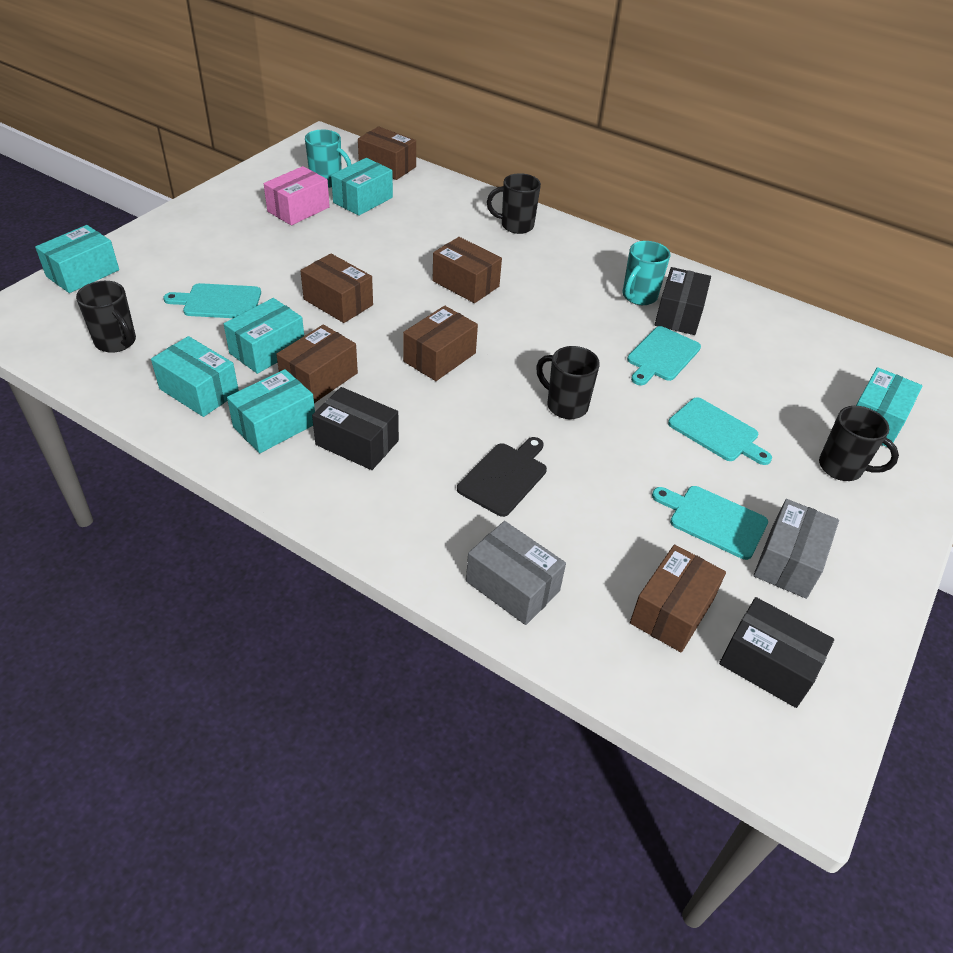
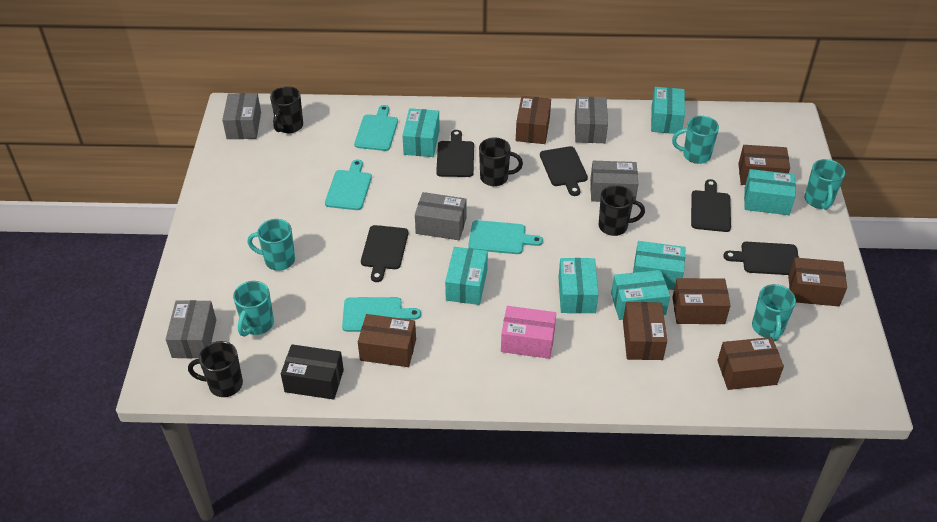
black box: 3 -> 1
black cutting board: 1 -> 5
brown box: 6 -> 7
grey box: 2 -> 5
turquoise box: 6 -> 7
turquoise mug: 2 -> 5

